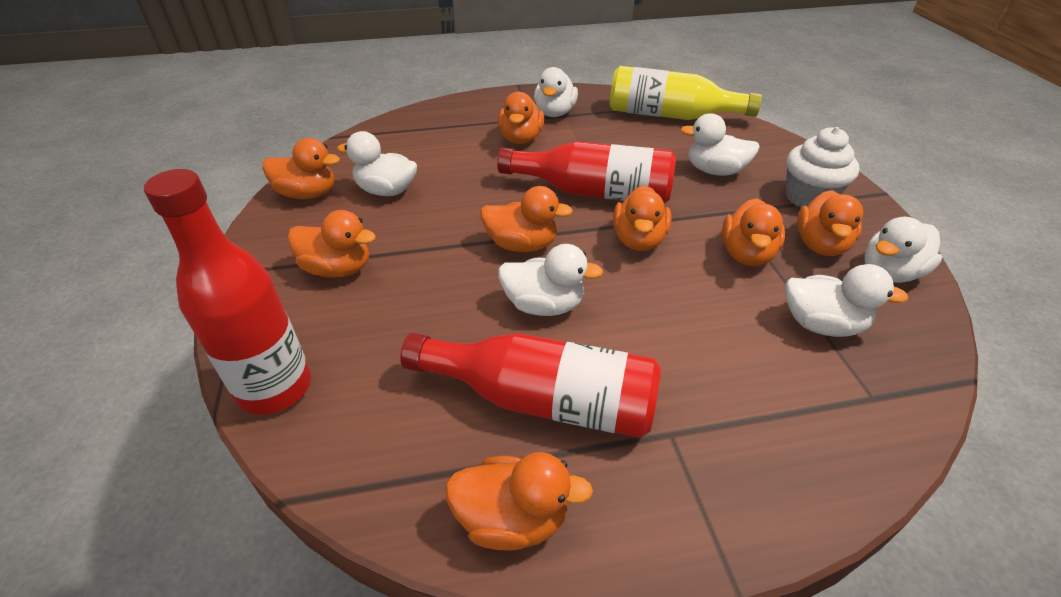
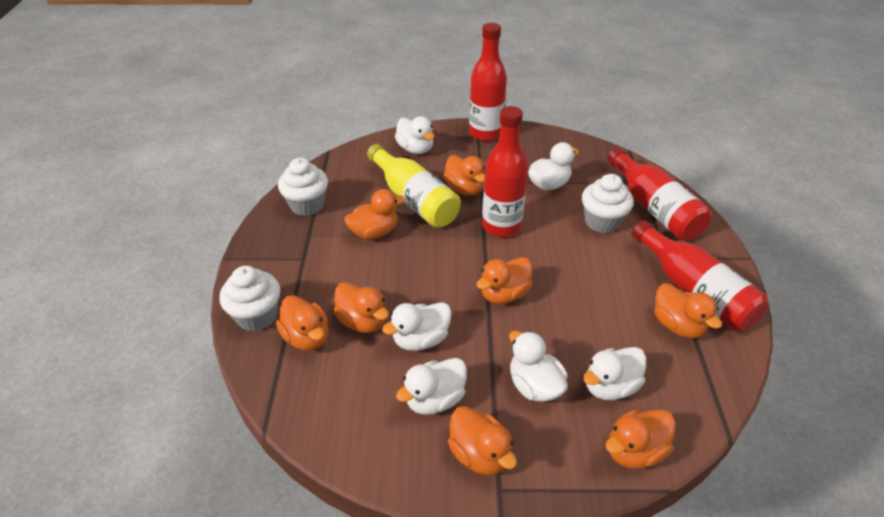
red bottle: 3 -> 4
white cupcake: 1 -> 3

